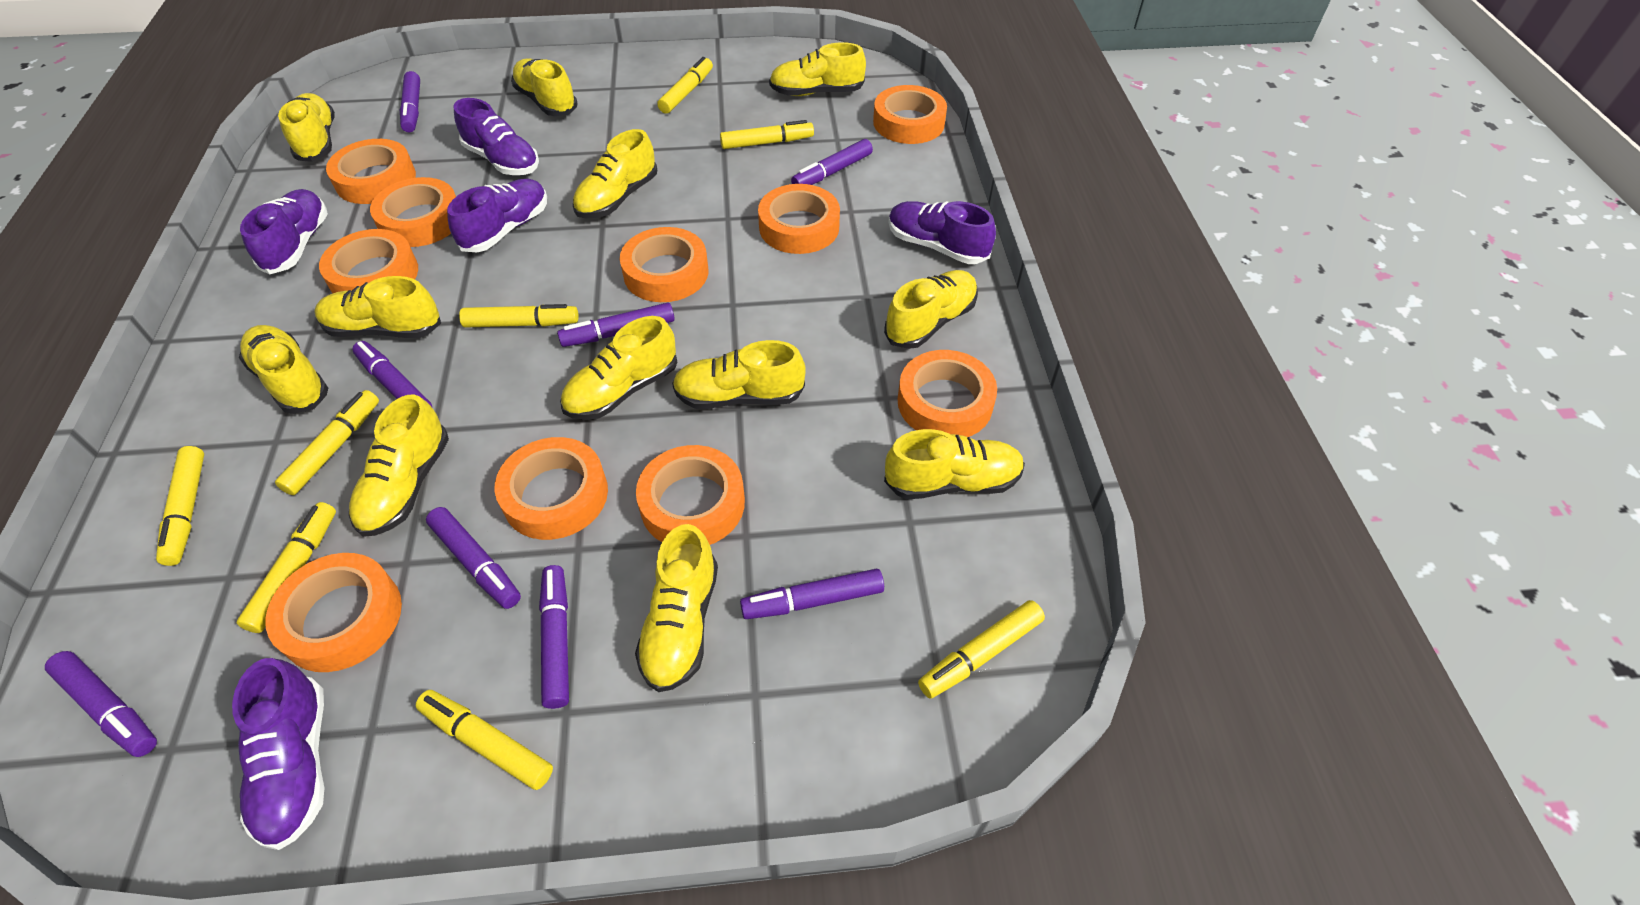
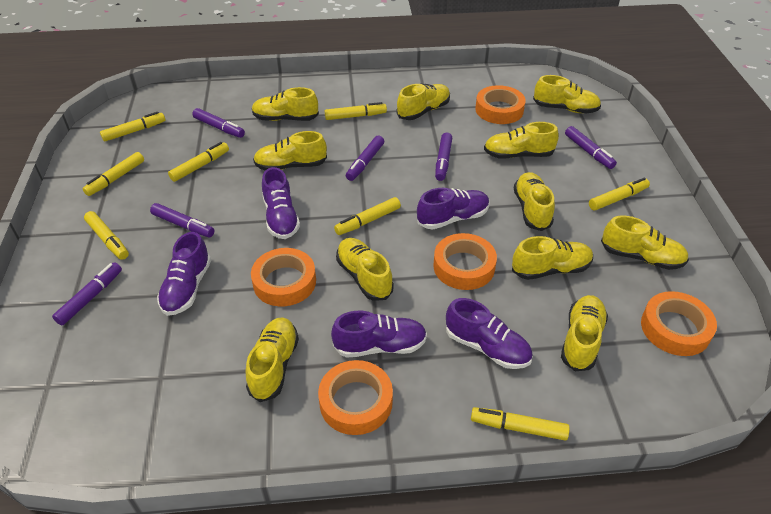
orange tape: 10 -> 5
purple marker: 8 -> 6
yellow shoe: 12 -> 11

